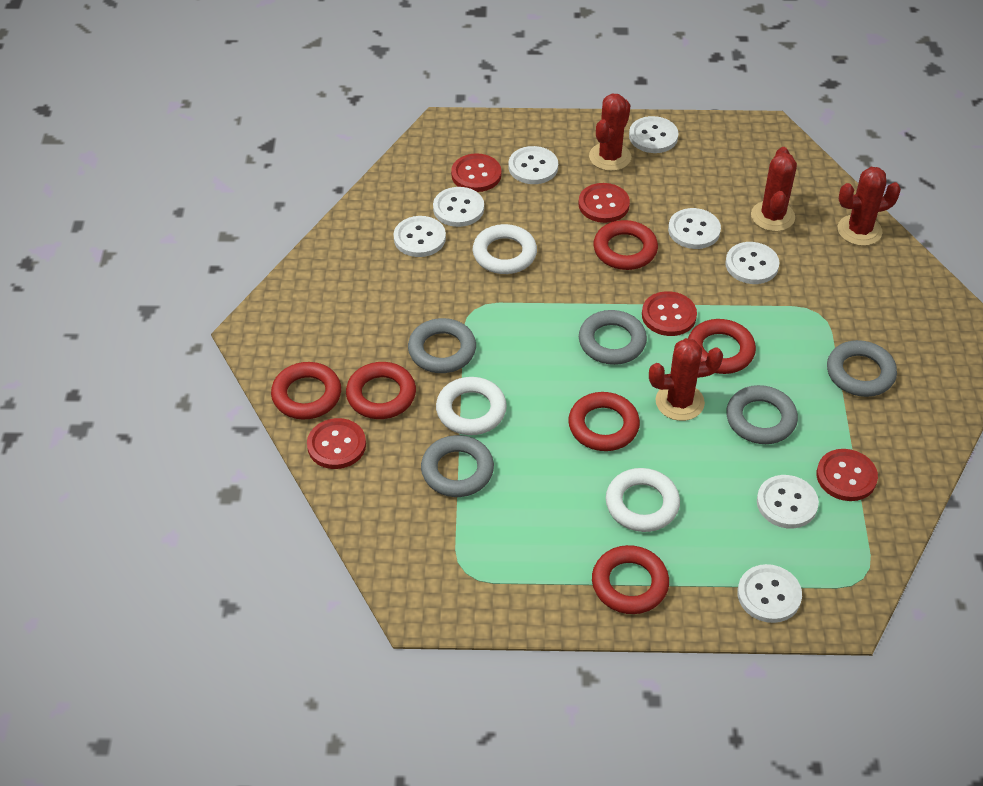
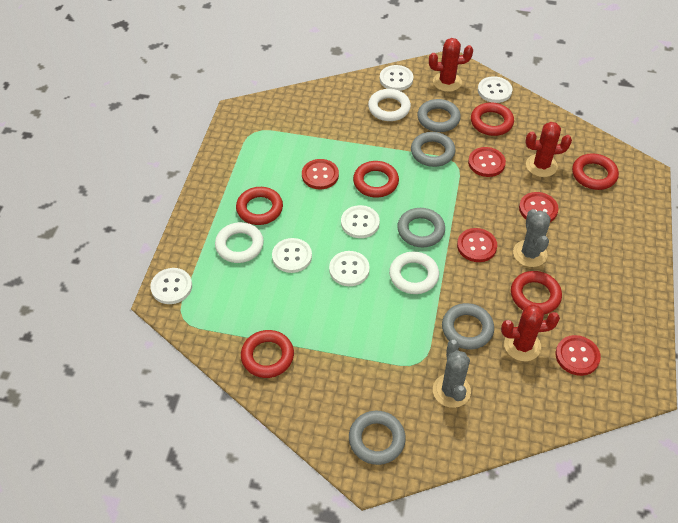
grey cactus: 0 -> 2
red cactus: 4 -> 3
white button: 8 -> 6

